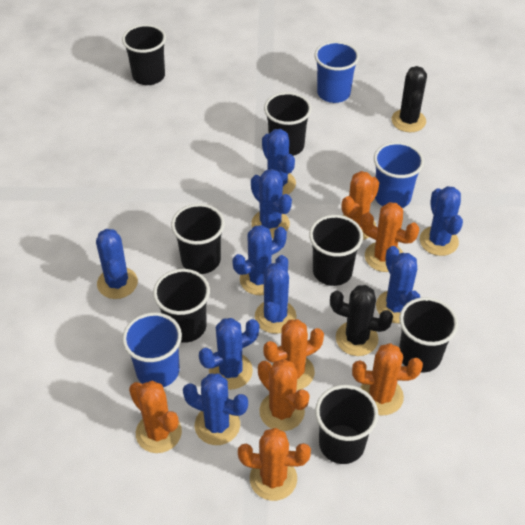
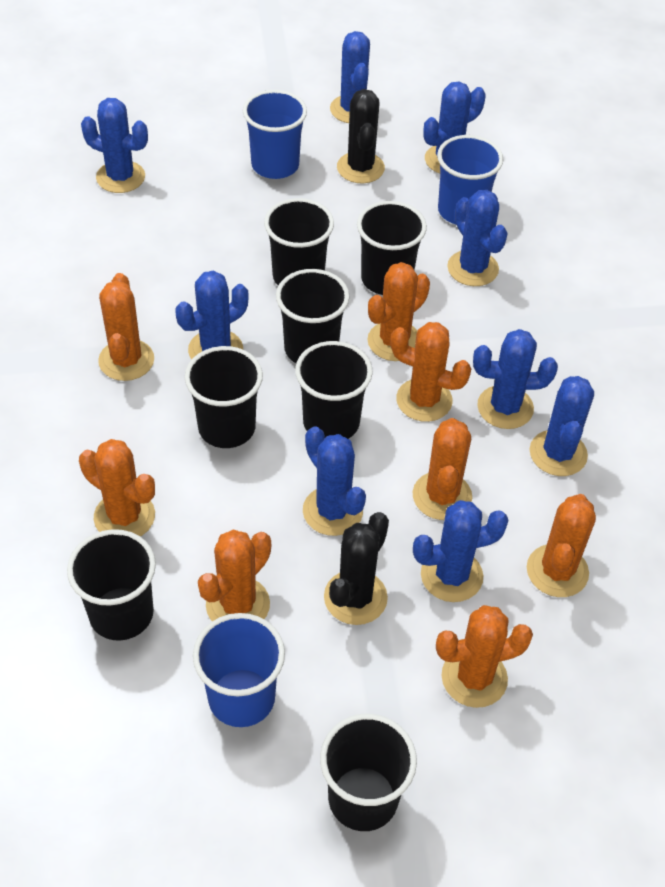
orange cactus: 7 -> 8

